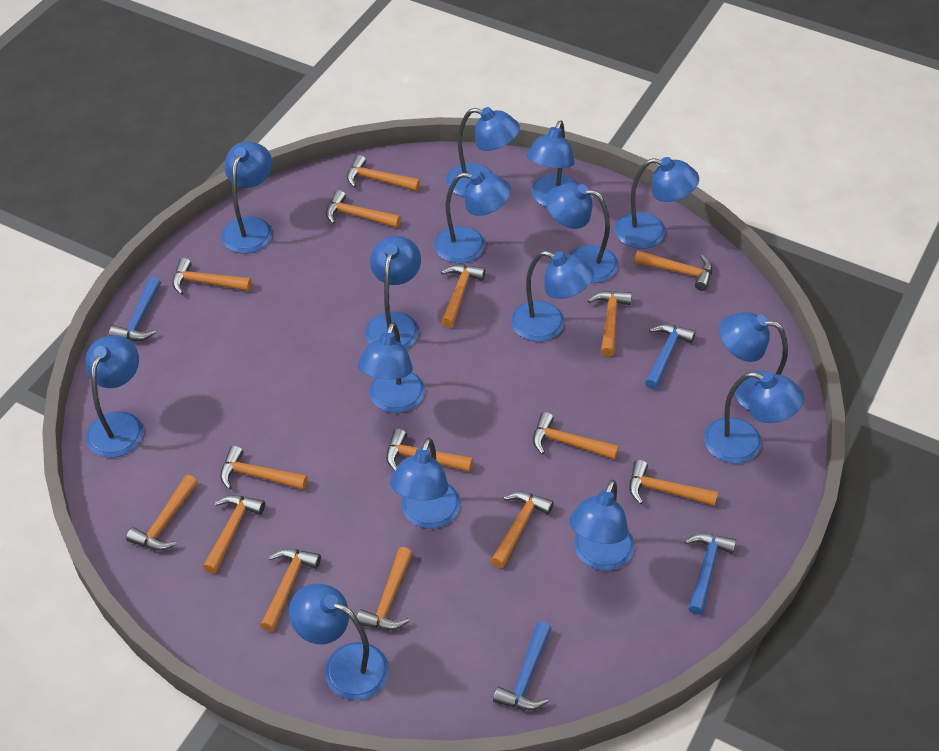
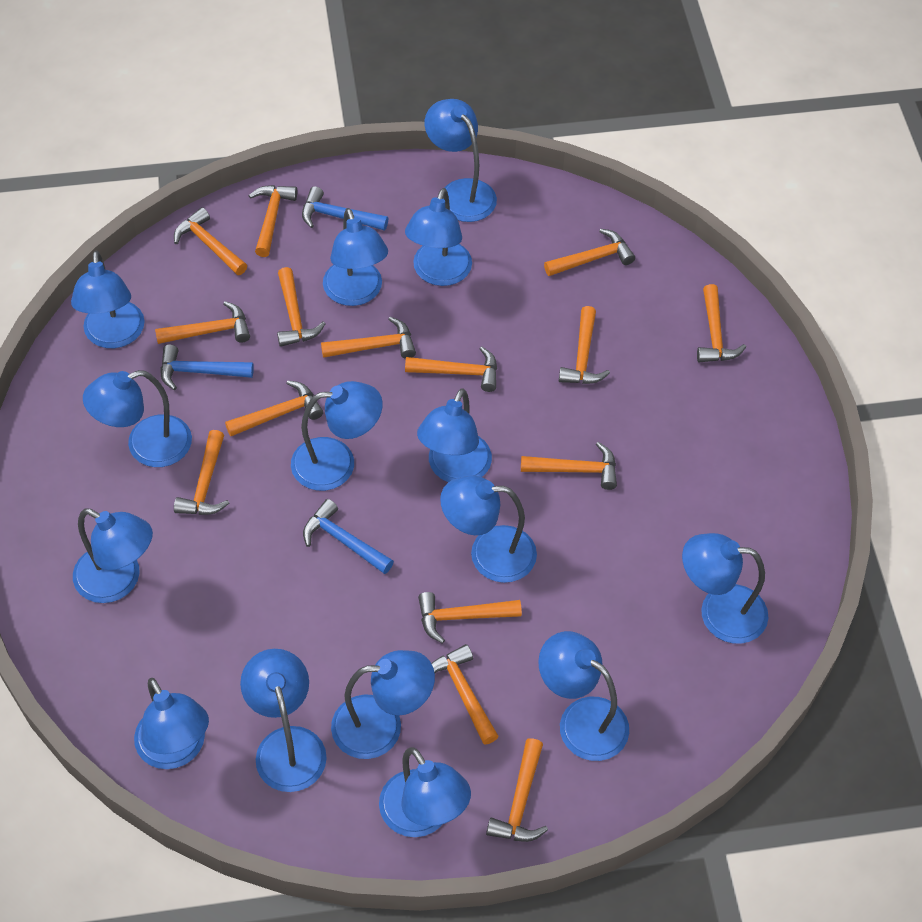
blue hammer: 4 -> 3

